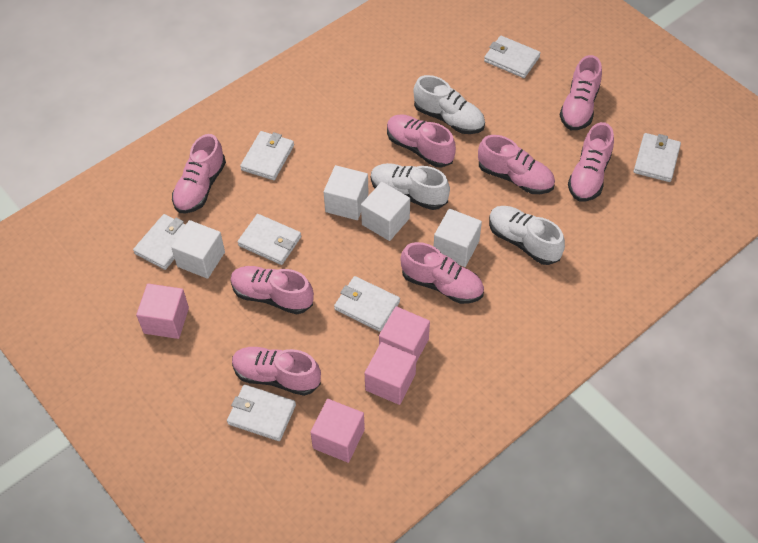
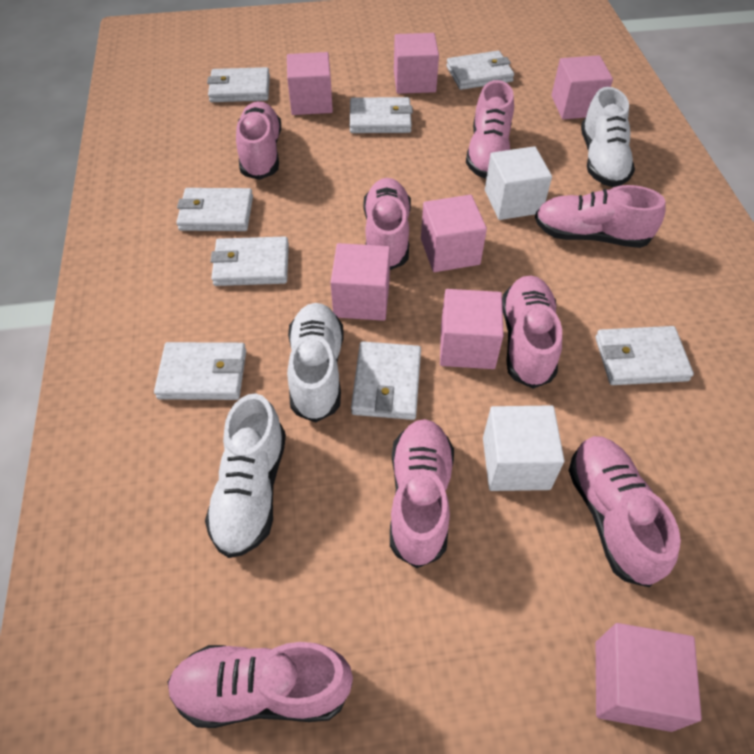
pink cube: 4 -> 7
white cube: 4 -> 2
white wallet: 7 -> 8

